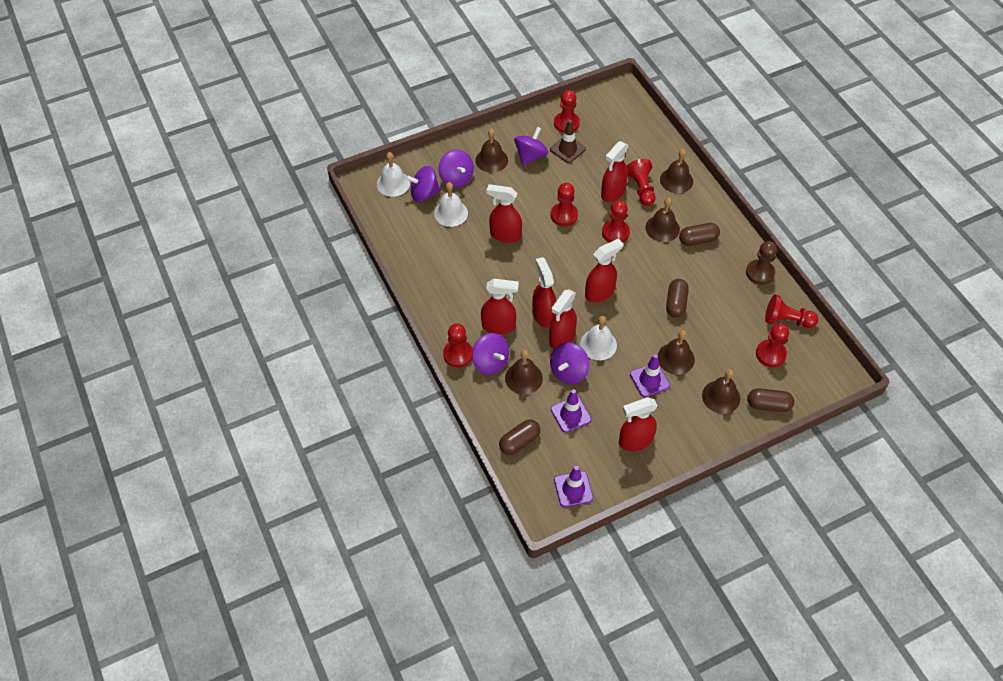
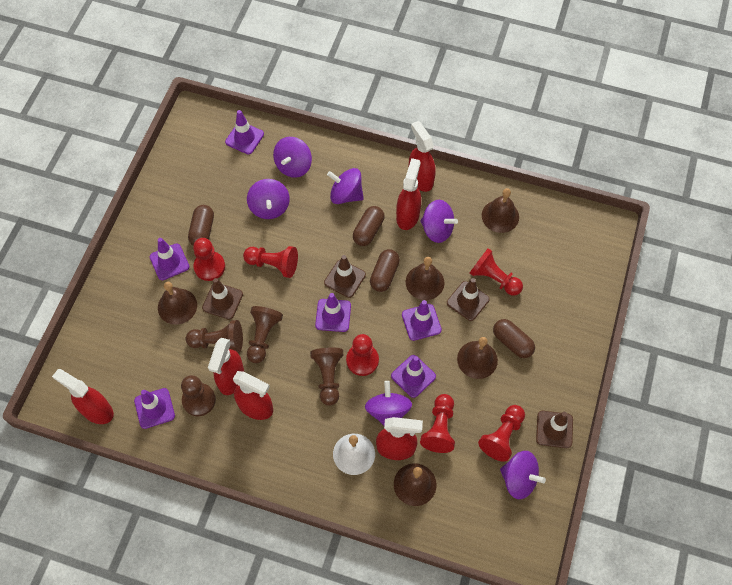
brown bell: 6 -> 5
brown pawn: 1 -> 4
brown traffic cone: 1 -> 4
purple spinning top: 5 -> 6
purple traffic cone: 3 -> 6
red pawn: 7 -> 6
red spray bottle: 7 -> 6
white bell: 3 -> 1

